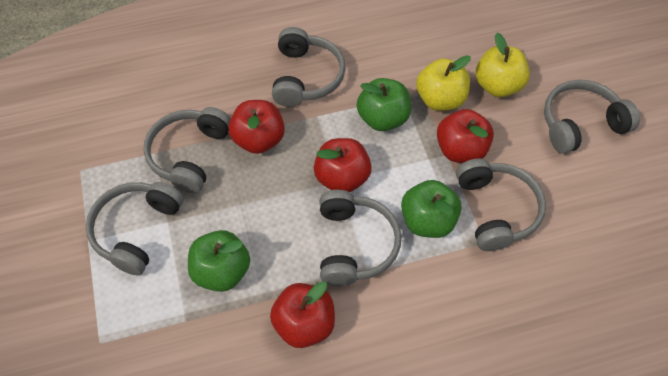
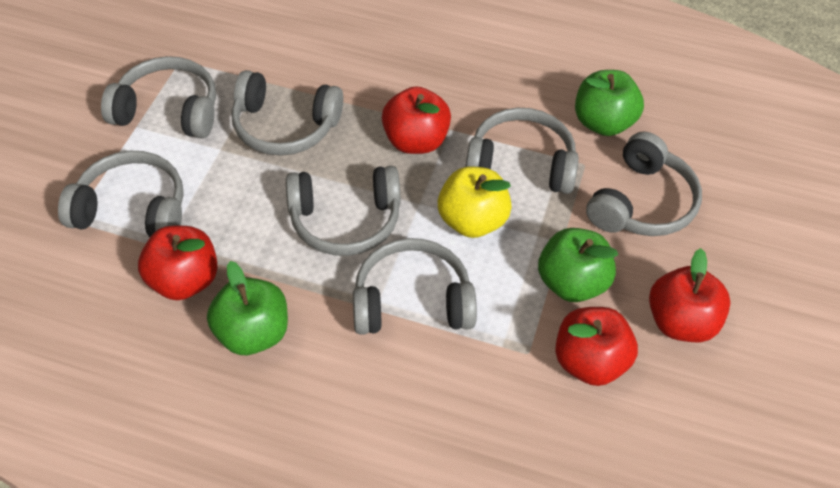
grey headphones: 6 -> 7
yellow apple: 2 -> 1

